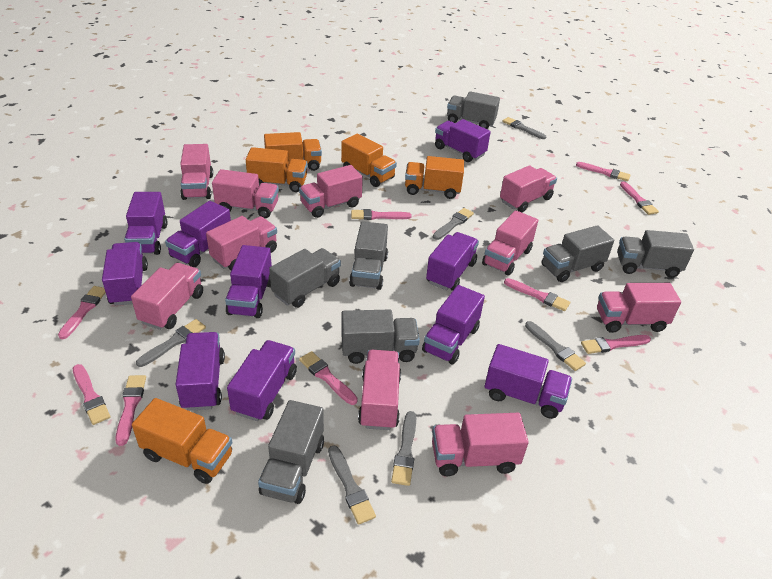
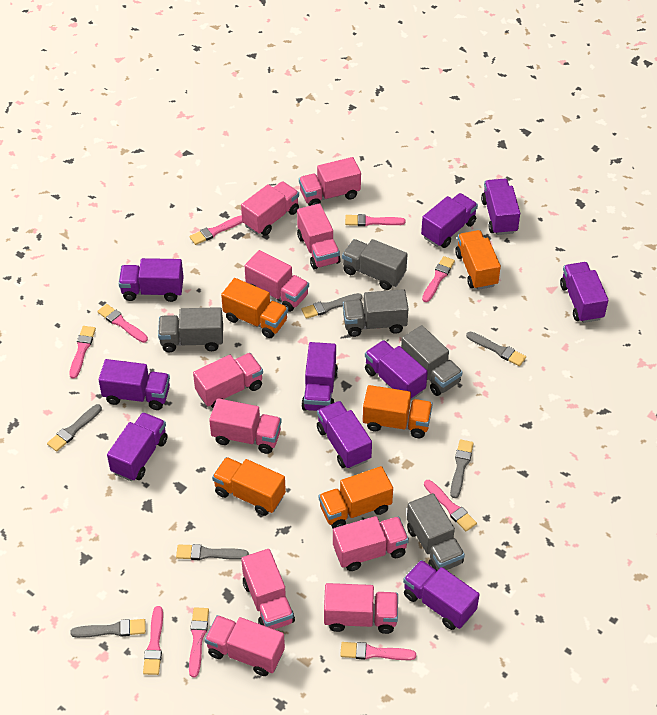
grey truck: 7 -> 5

